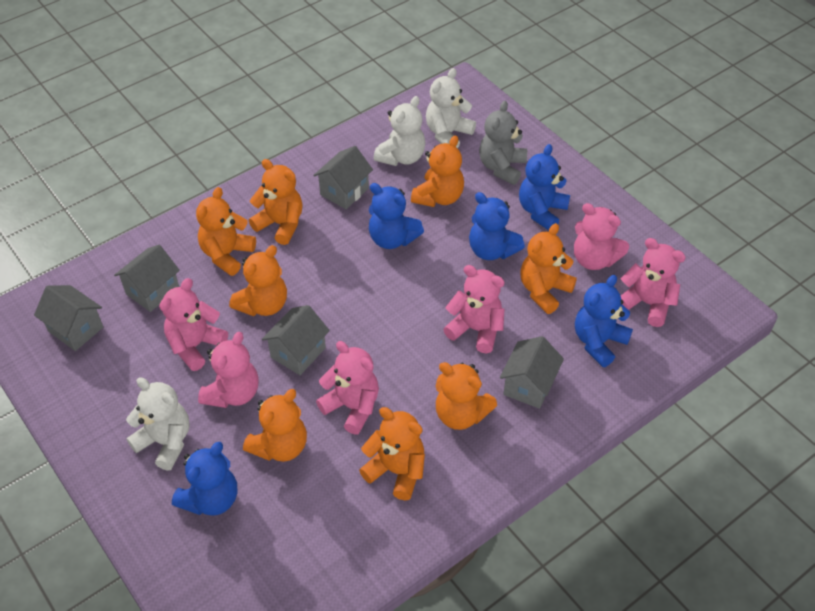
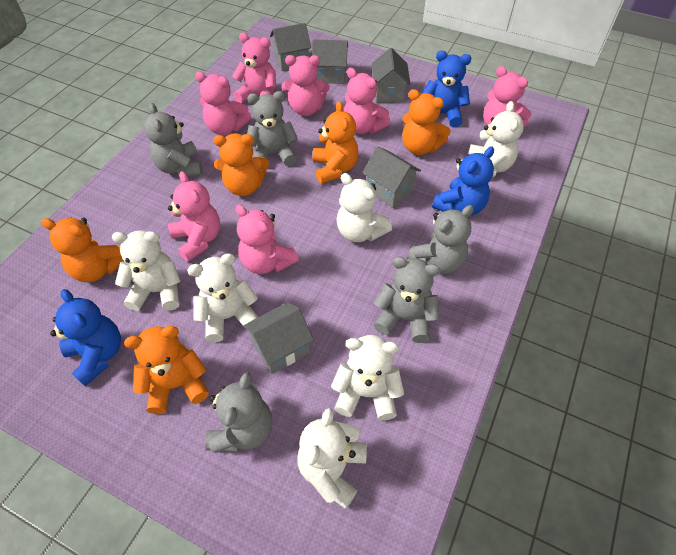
blue teddy bear: 5 -> 3
grey teddy bear: 1 -> 5
orange teddy bear: 8 -> 5
pink teddy bear: 6 -> 7
white teddy bear: 3 -> 6

